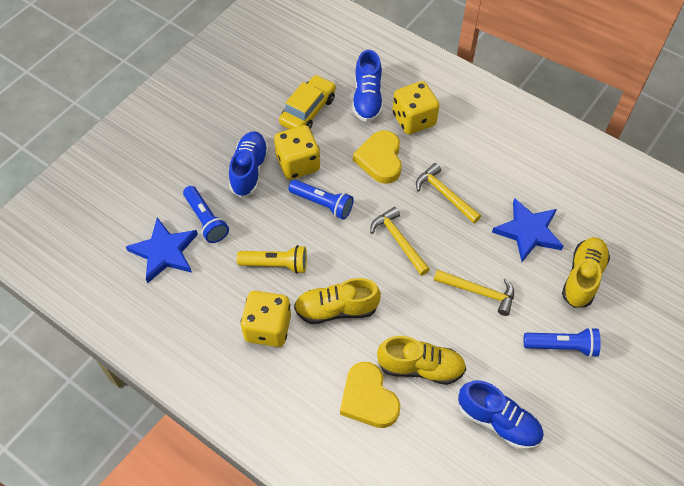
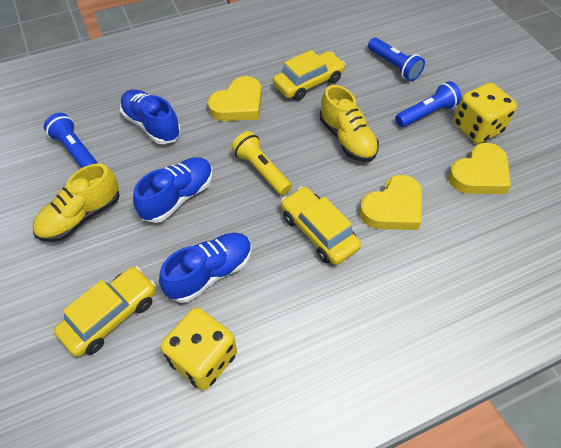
blue star: 2 -> 0
yellow car: 1 -> 3
yellow dice: 3 -> 2
yellow hammer: 3 -> 0
yellow heart: 2 -> 3
yellow shoe: 3 -> 2

